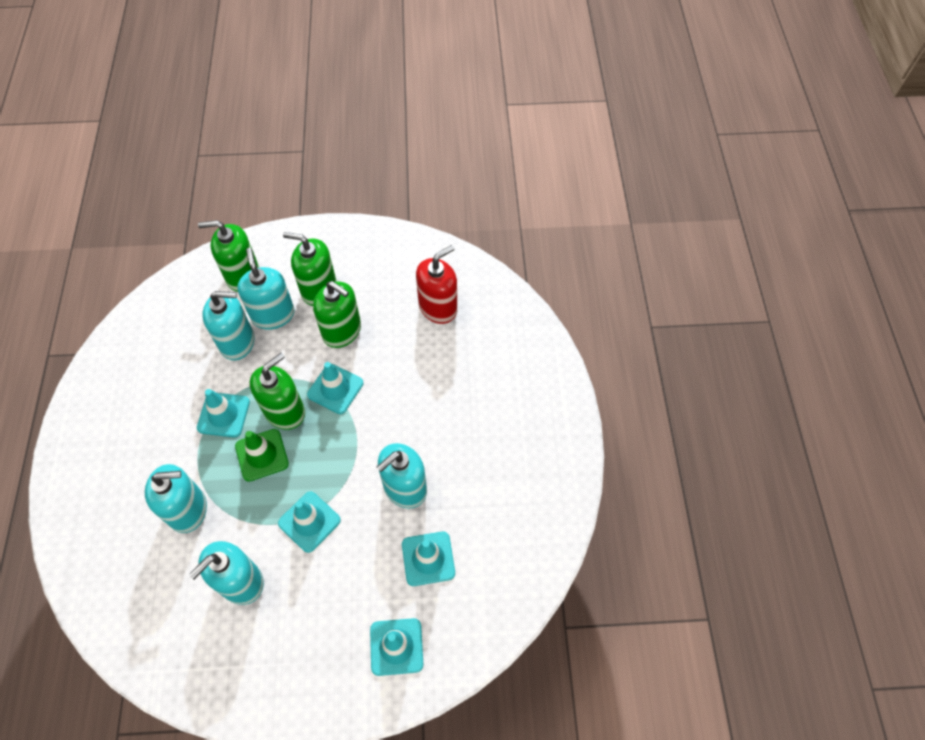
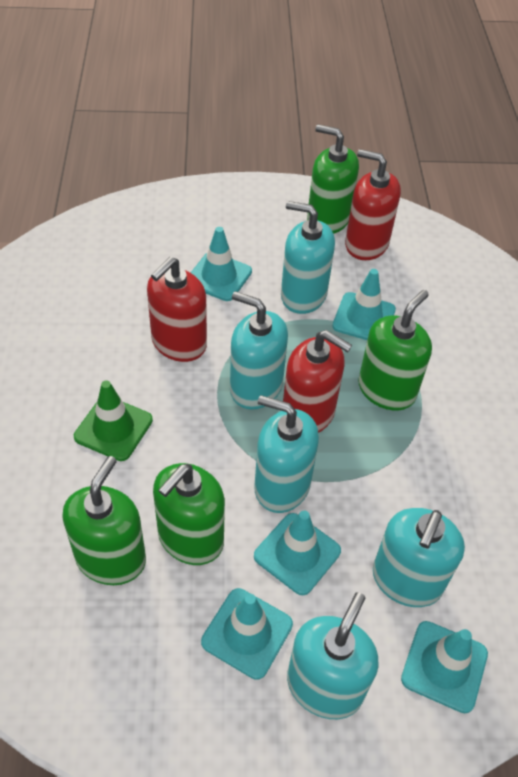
red soap dispenser: 1 -> 3

